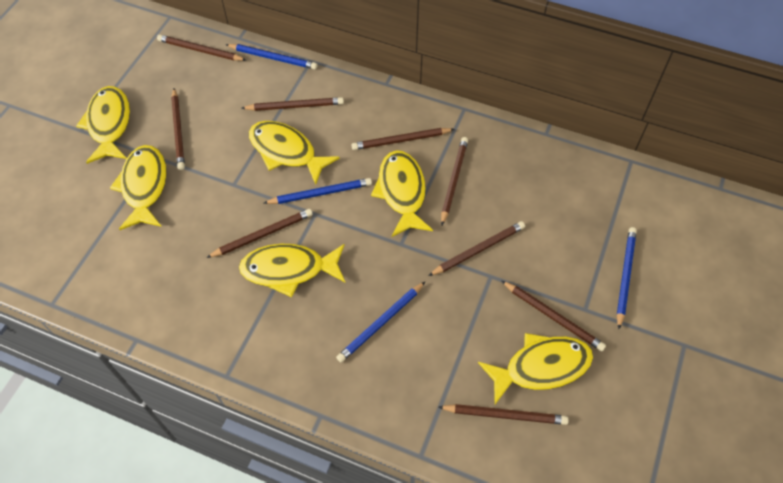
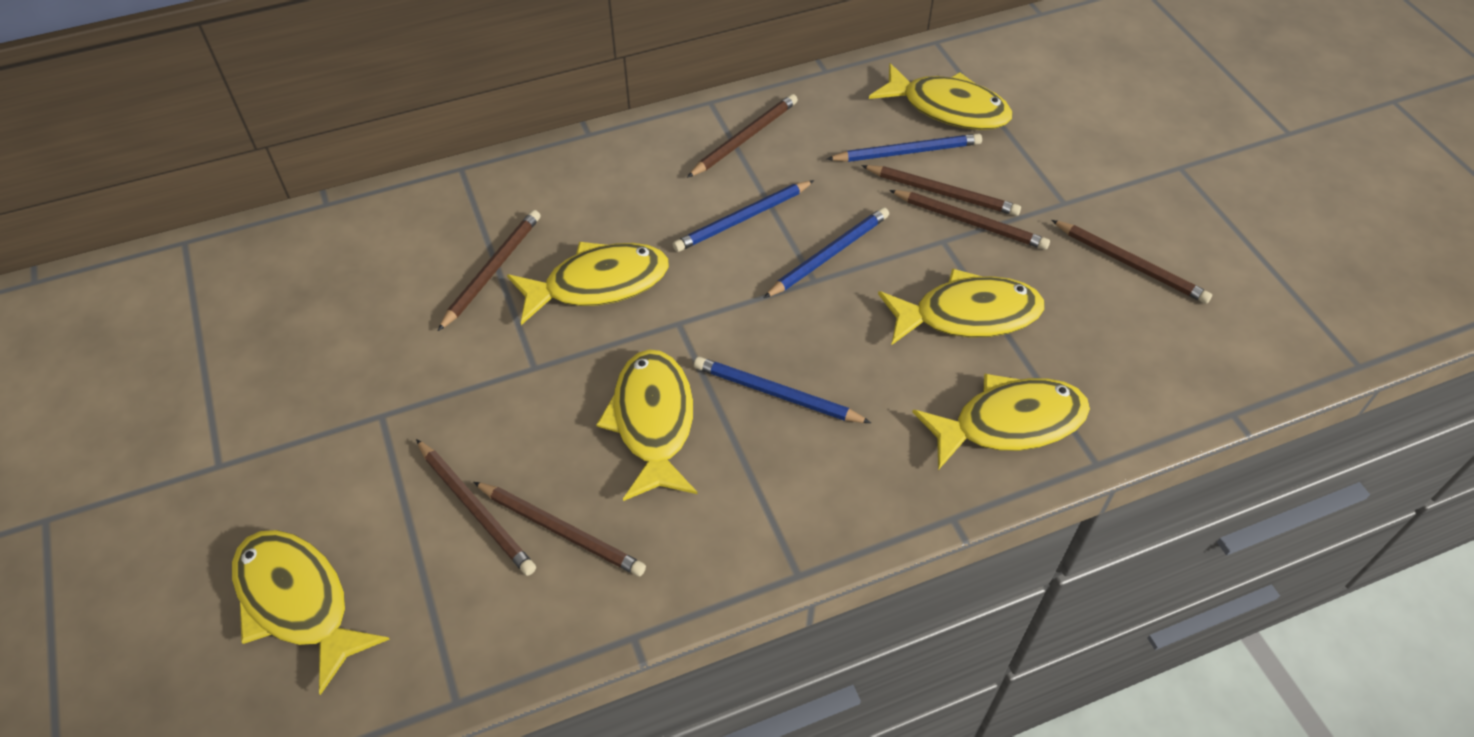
brown pencil: 9 -> 7

